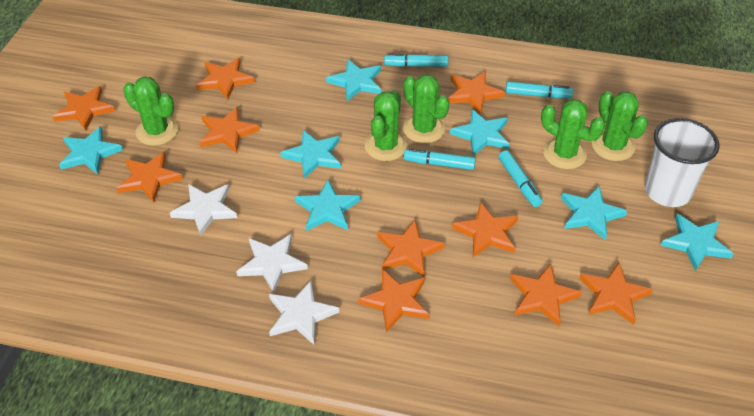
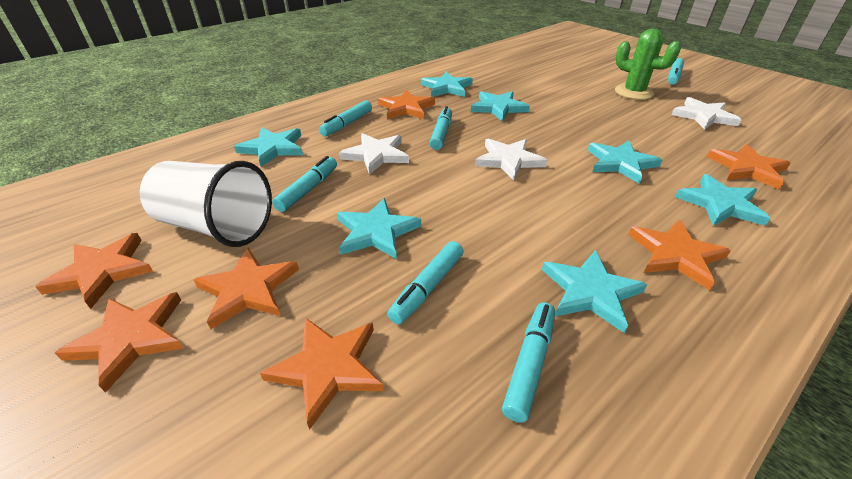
green cactus: 5 -> 1
orange star: 10 -> 7
turquoise marker: 4 -> 6

